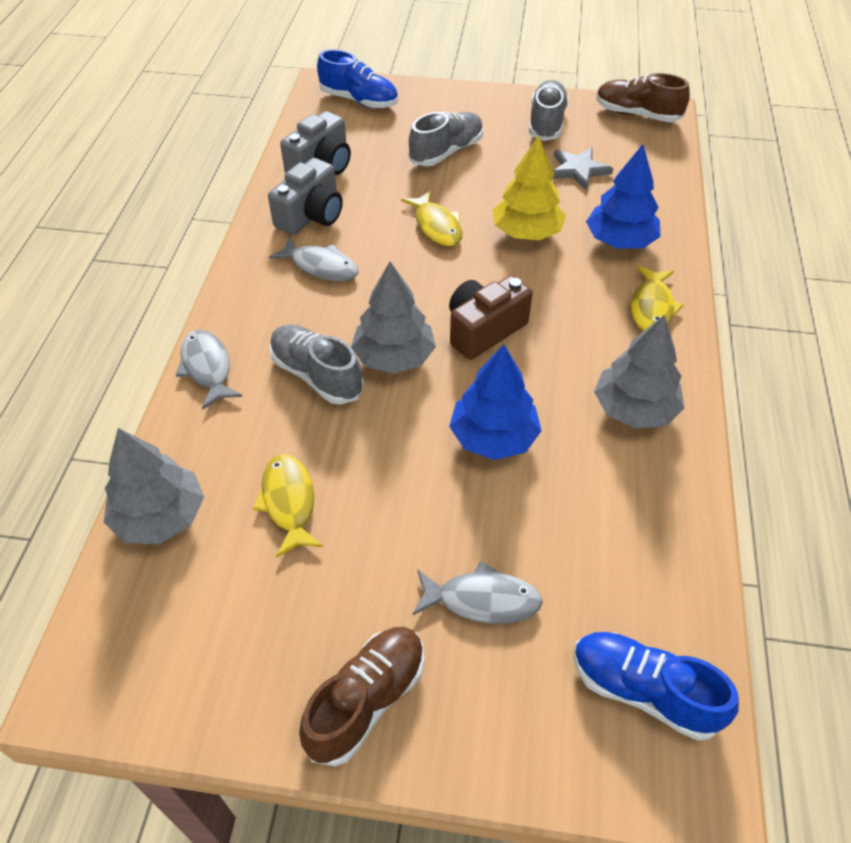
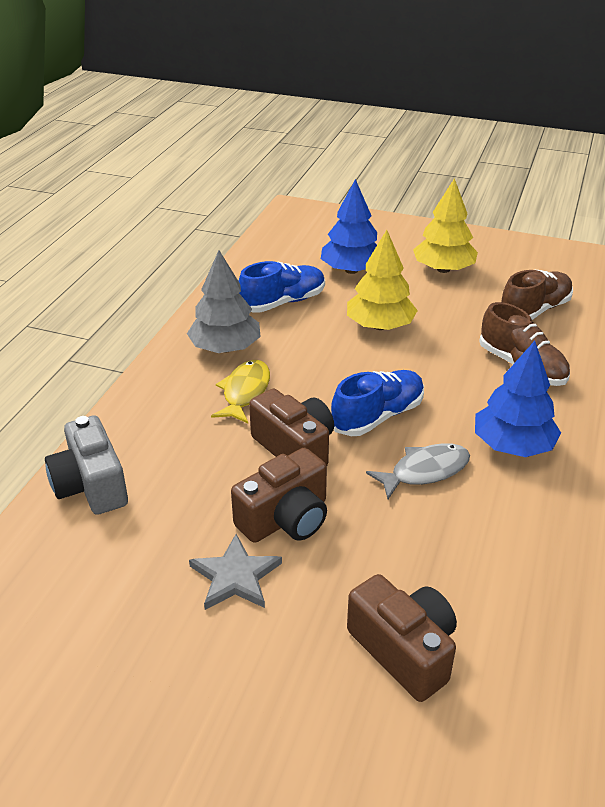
brown camera: 1 -> 3
grey camera: 2 -> 1
grey fish: 3 -> 1
grey shoe: 3 -> 0
grey tree: 3 -> 1
yellow fish: 3 -> 1
yellow tree: 1 -> 2

